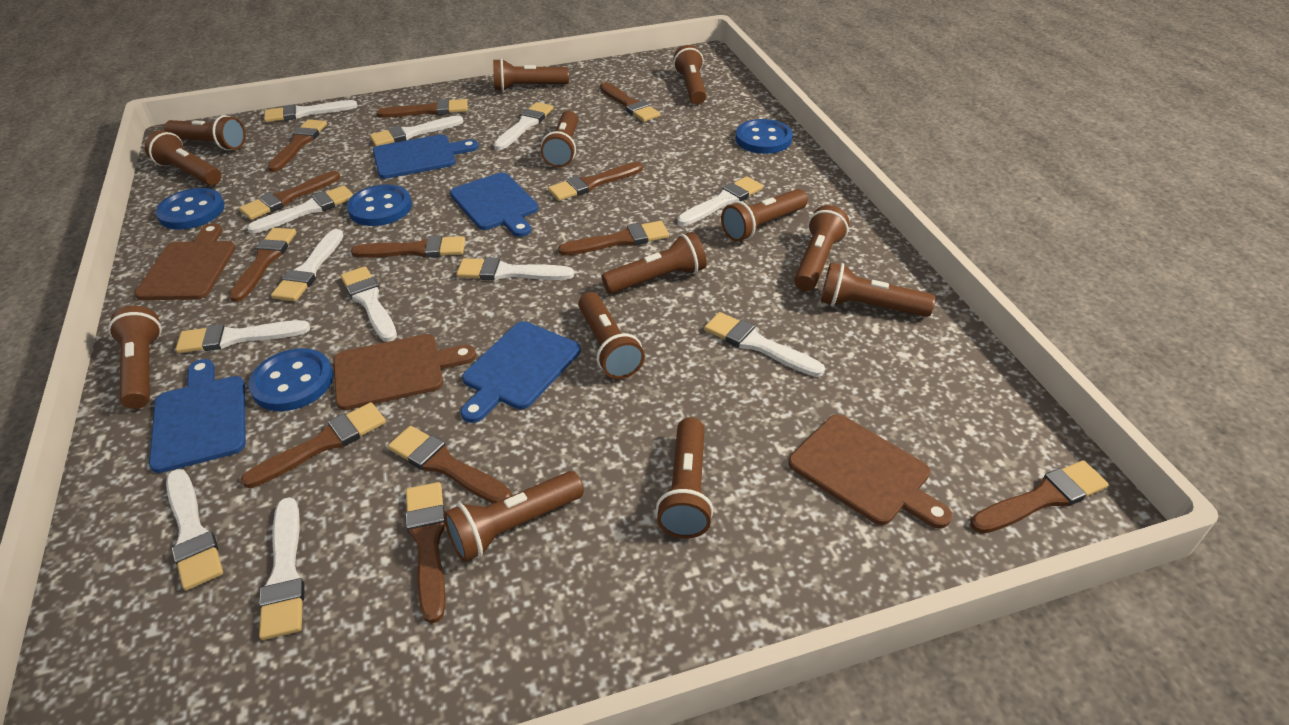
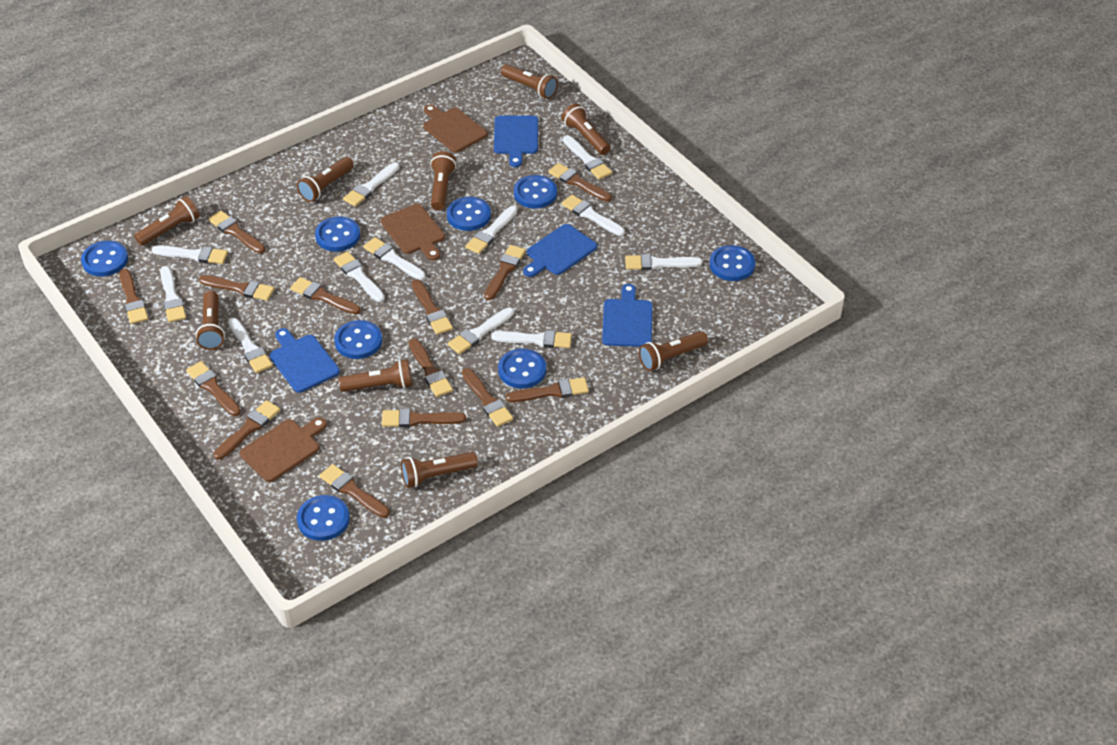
blue button: 4 -> 8
brown brush: 12 -> 14
brown flashlight: 13 -> 9

